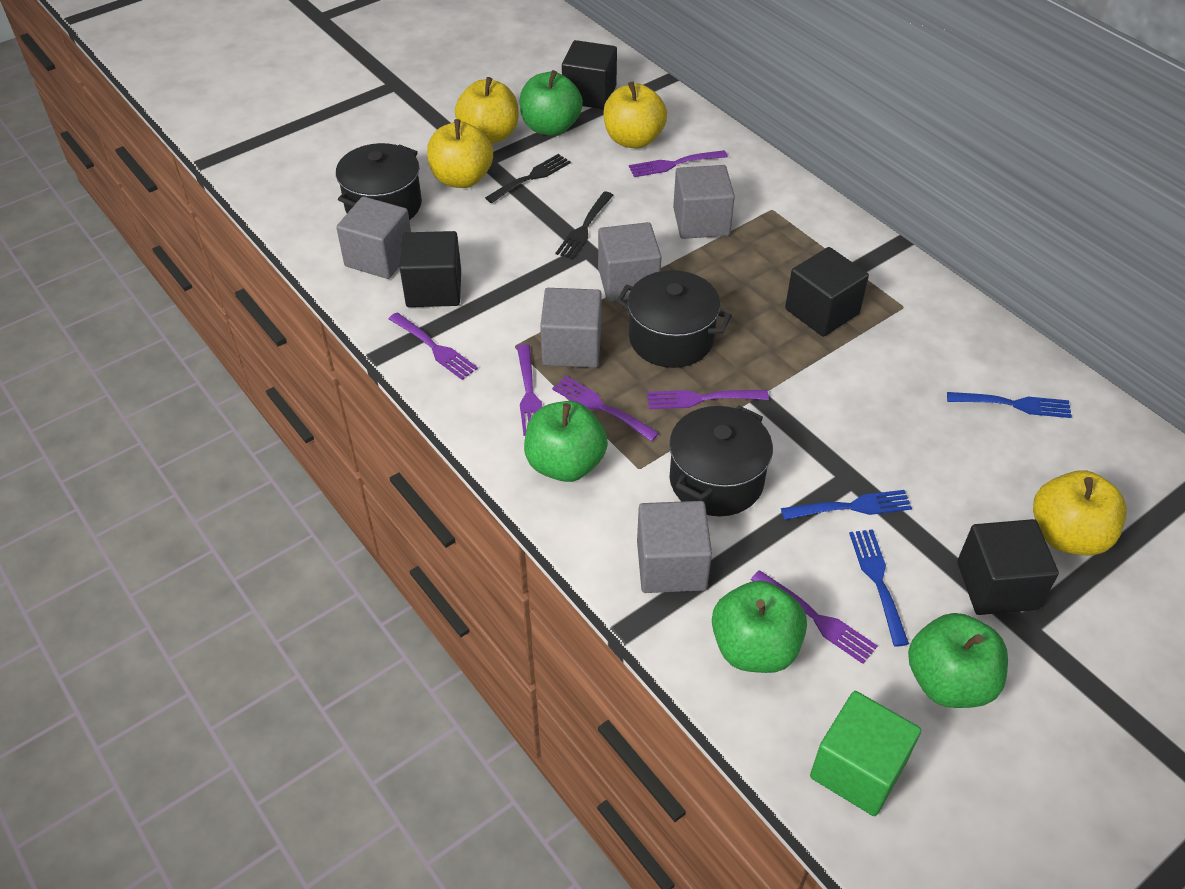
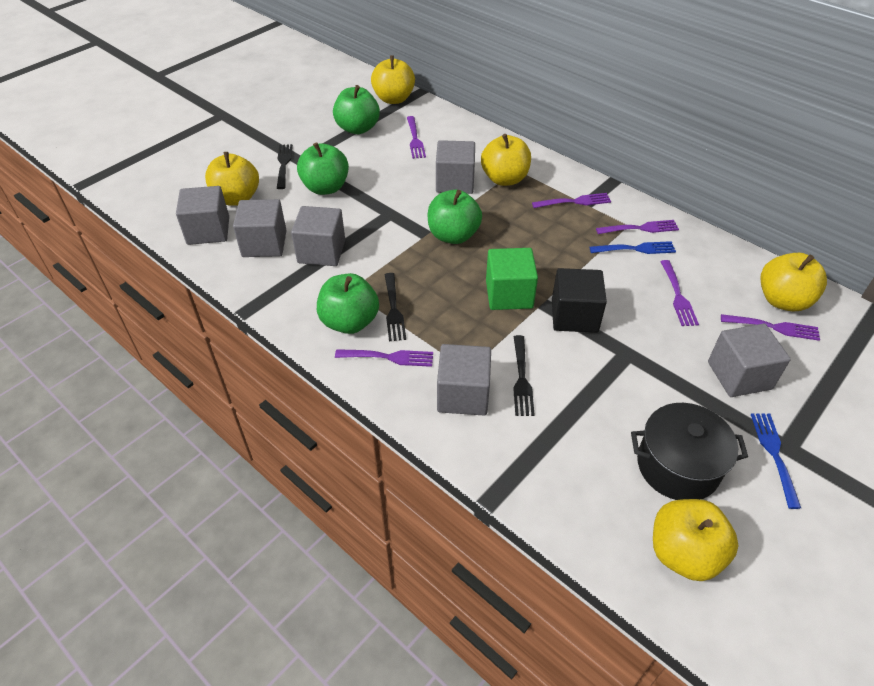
black cube: 4 -> 1
black fork: 2 -> 3
black pot: 3 -> 1
blue fork: 3 -> 2
grey cube: 5 -> 6
yellow apple: 4 -> 5

